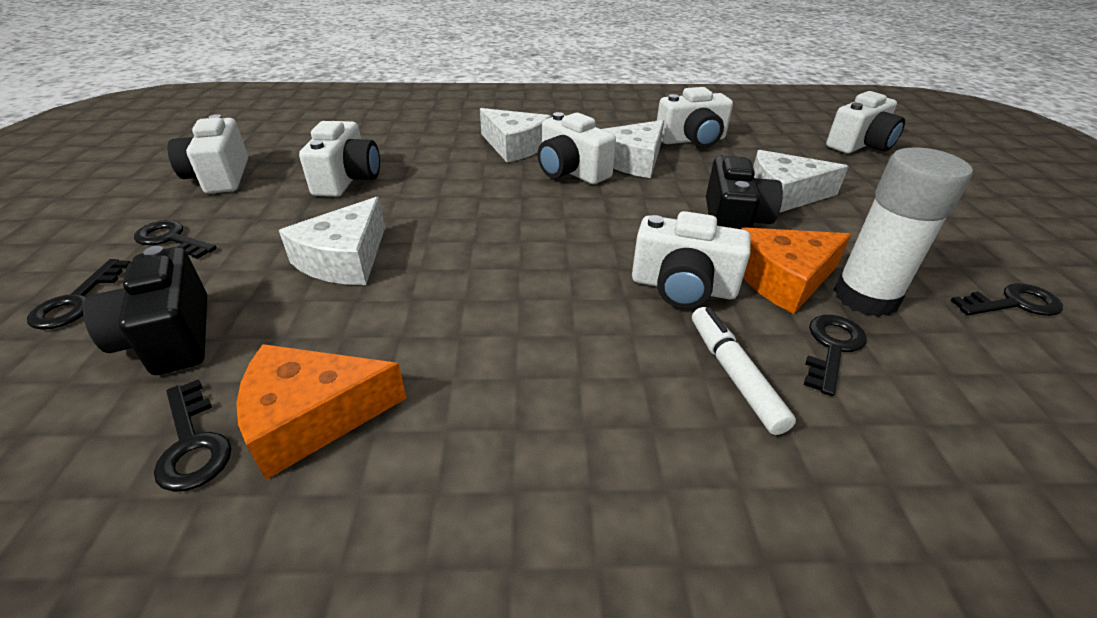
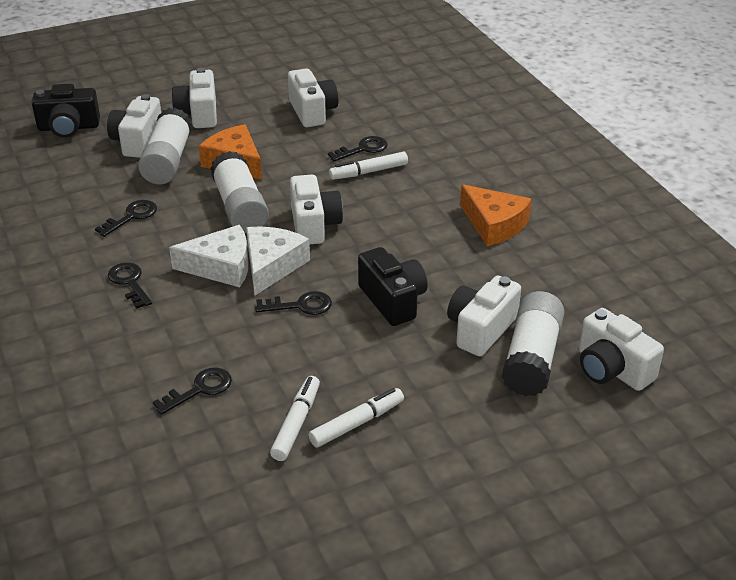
white cheese: 4 -> 2
white glue stick: 1 -> 3
white marker: 1 -> 3

